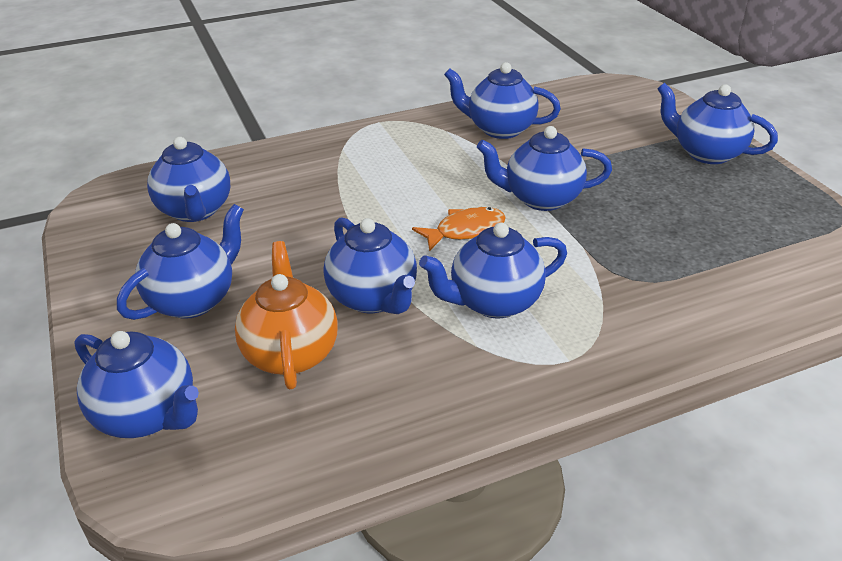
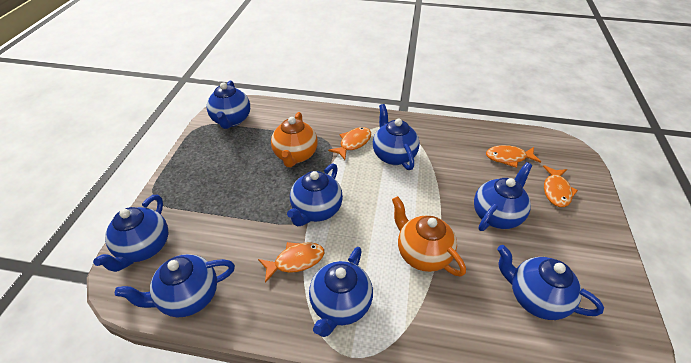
orange fish: 1 -> 4
orange teapot: 1 -> 2

